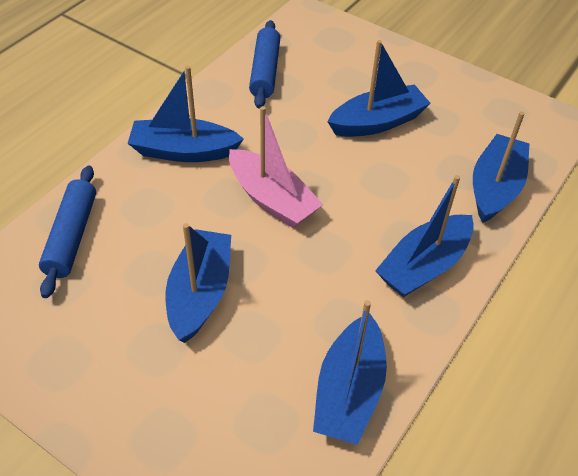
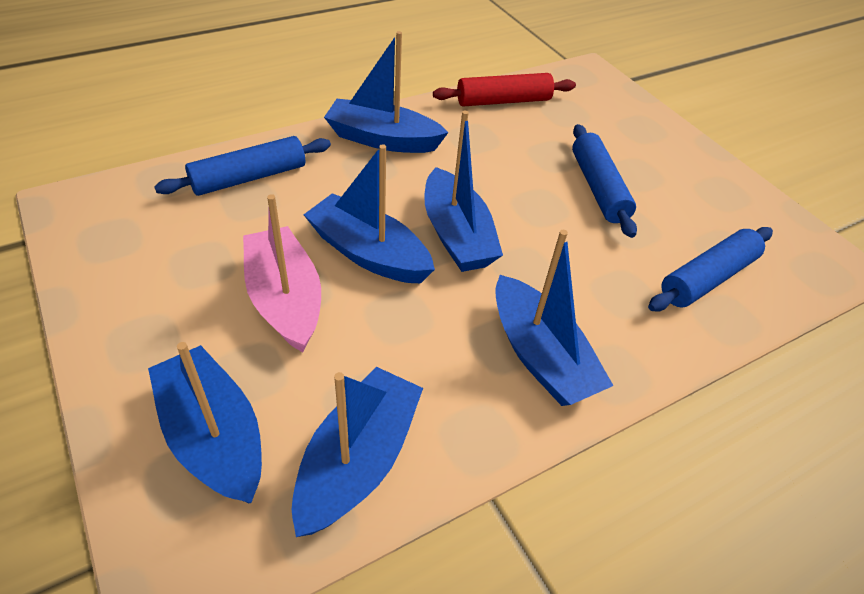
blue rolling pin: 2 -> 3
red rolling pin: 0 -> 1

